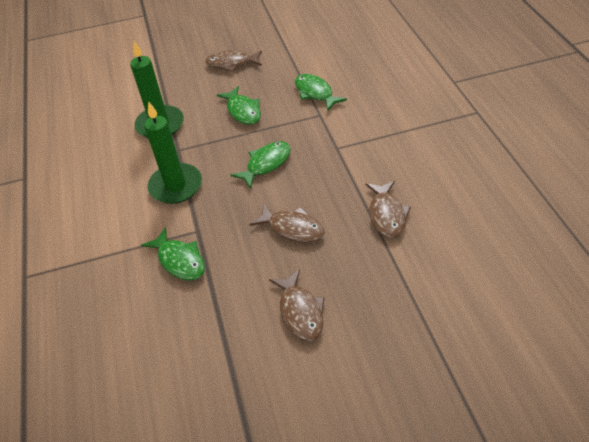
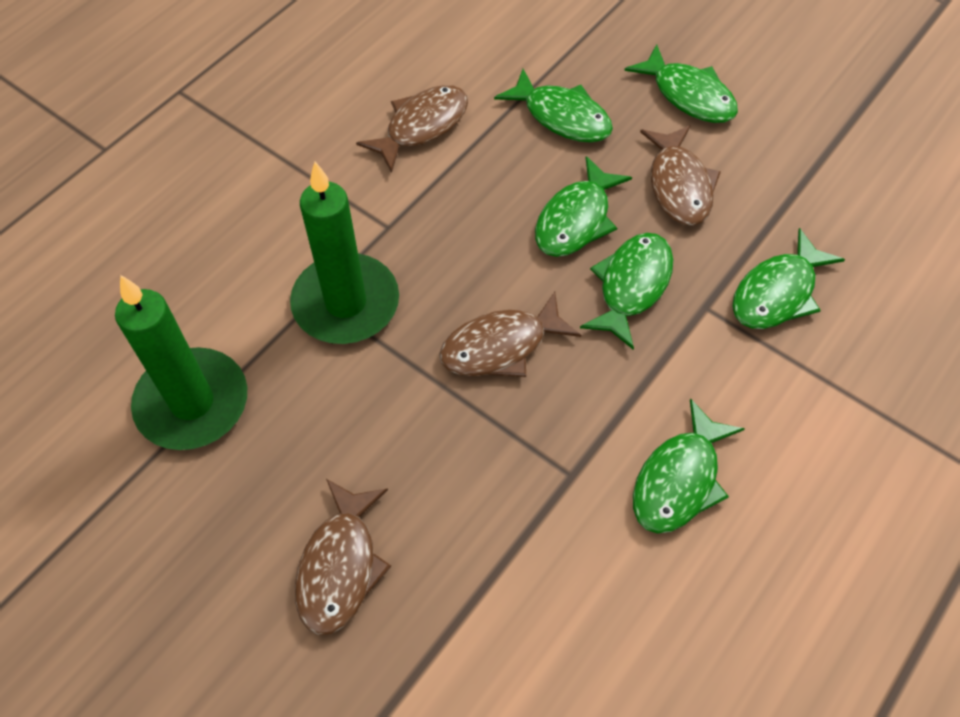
green fish: 4 -> 6

